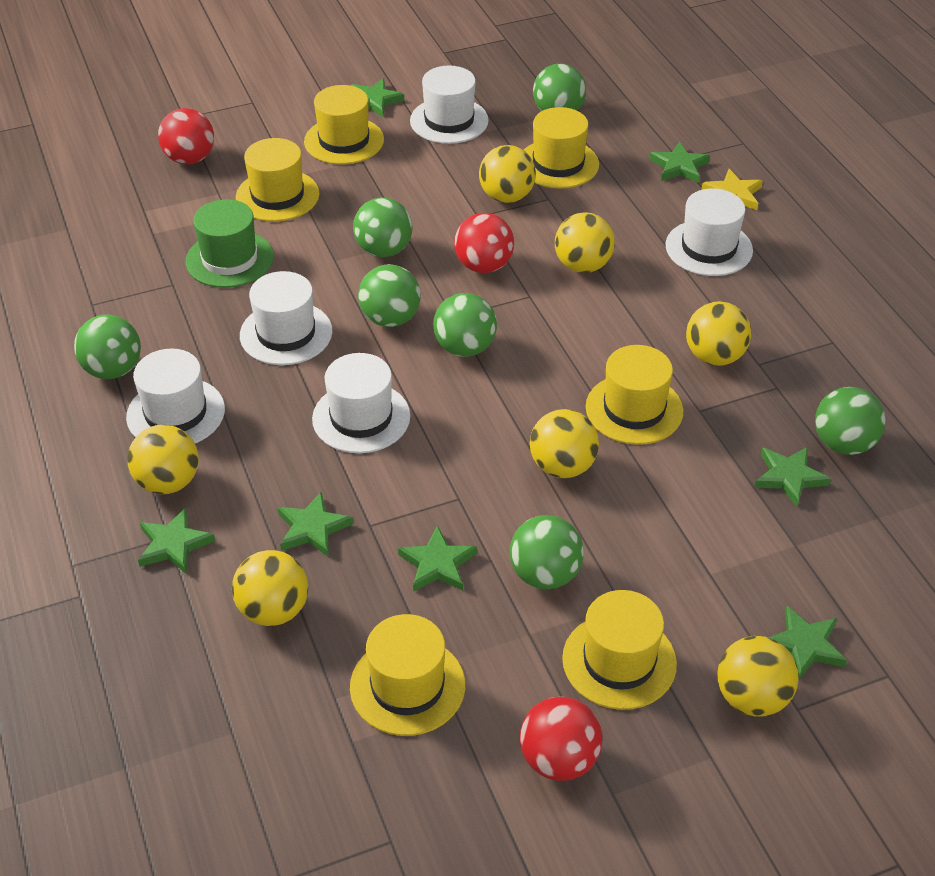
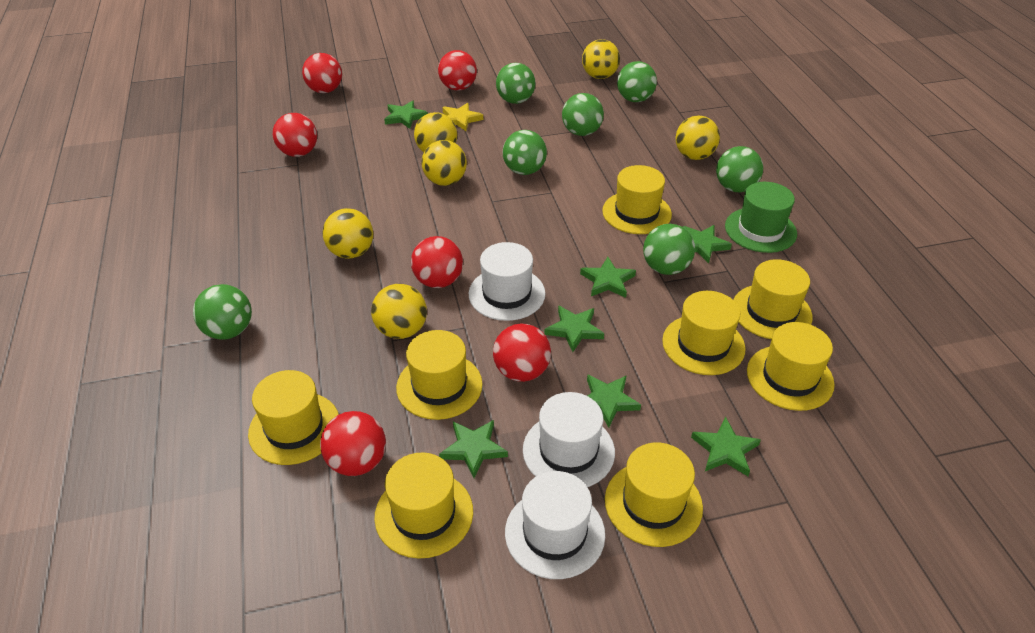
red ball: 3 -> 6
white hat: 5 -> 3
yellow ball: 7 -> 6
yellow hat: 6 -> 8

